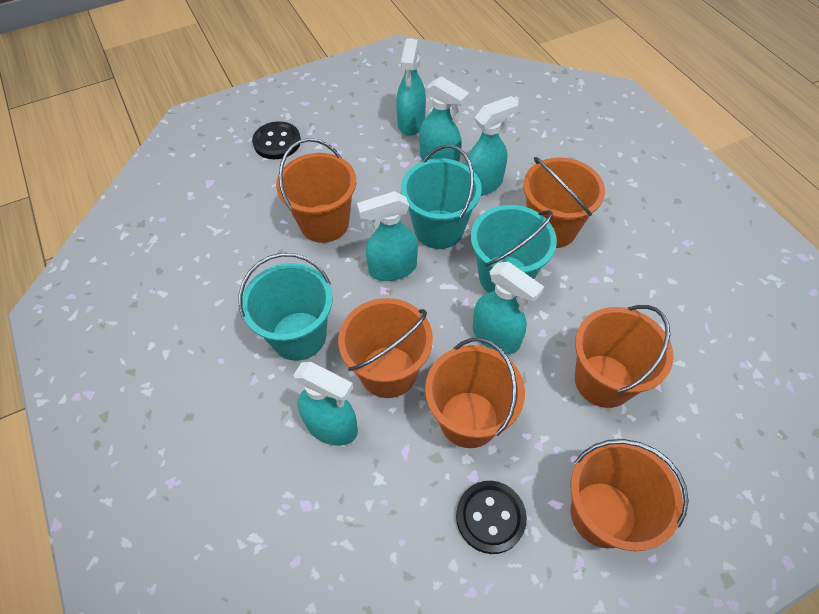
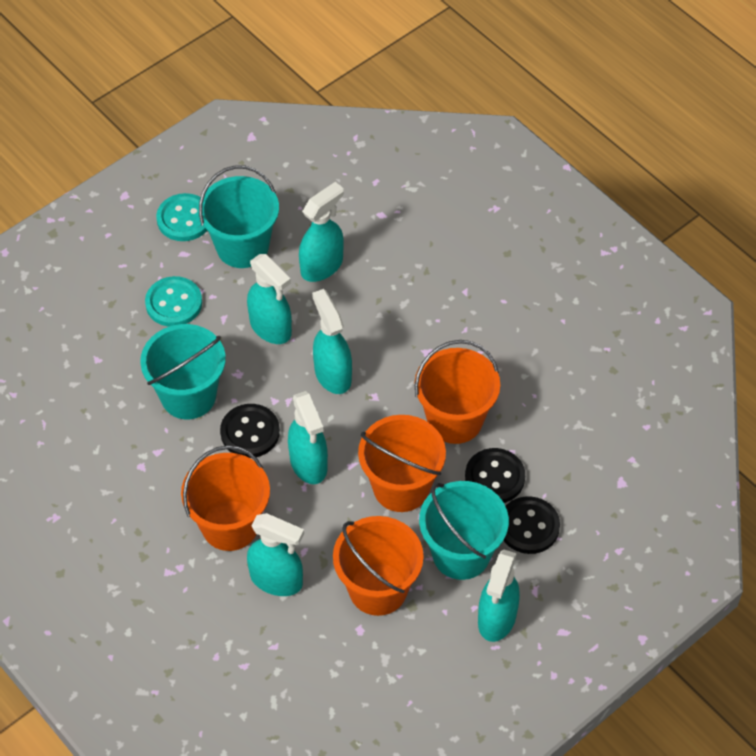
black button: 2 -> 3
orange bucket: 6 -> 4
turquoise button: 0 -> 2

